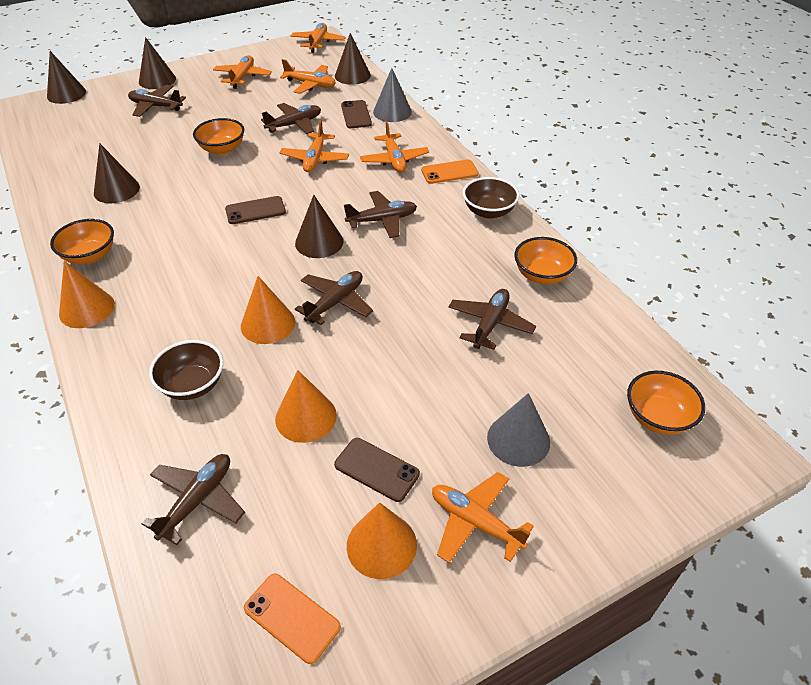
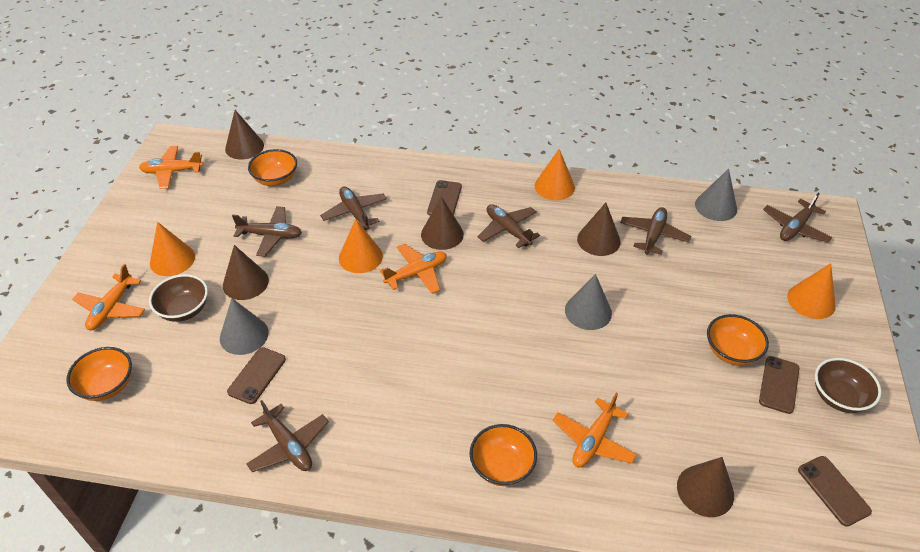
brown phone: 3 -> 4
grey cone: 2 -> 3
orange phone: 2 -> 0
orange plane: 6 -> 4

